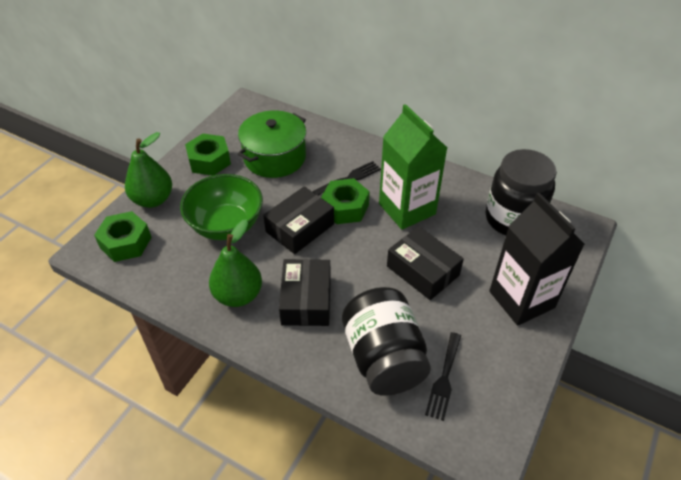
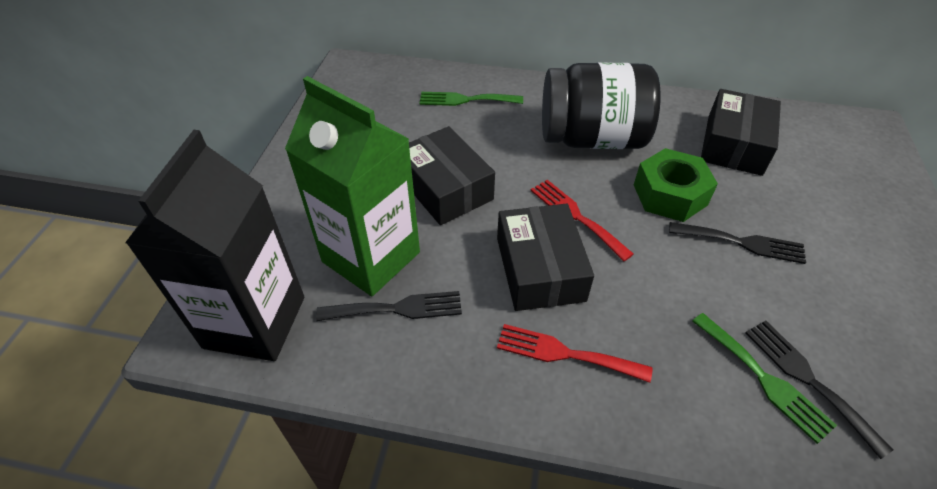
black fork: 2 -> 3
black jar: 2 -> 1
green bowl: 1 -> 0
green fork: 0 -> 2
green nut: 3 -> 1
green pear: 2 -> 0
green pot: 1 -> 0
red fork: 0 -> 2

